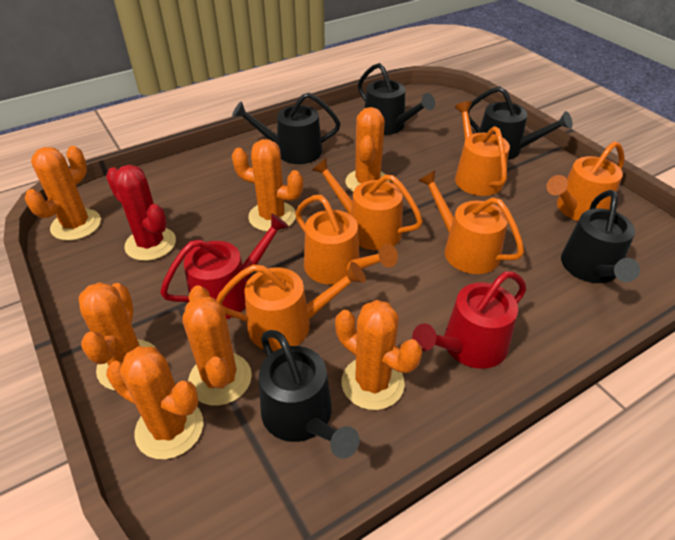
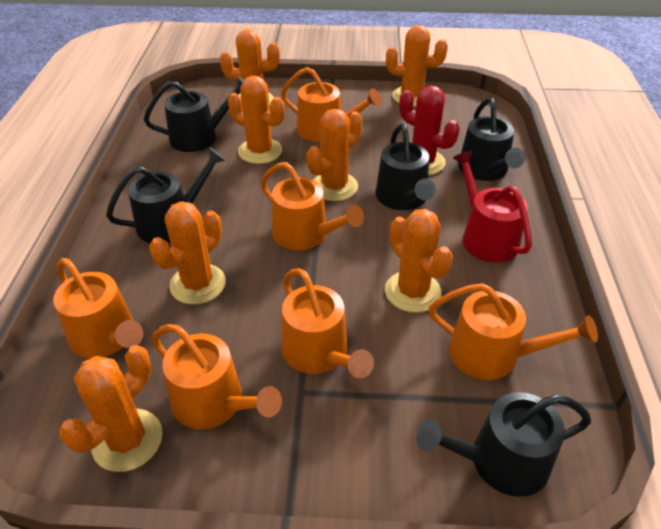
red watering can: 2 -> 1

